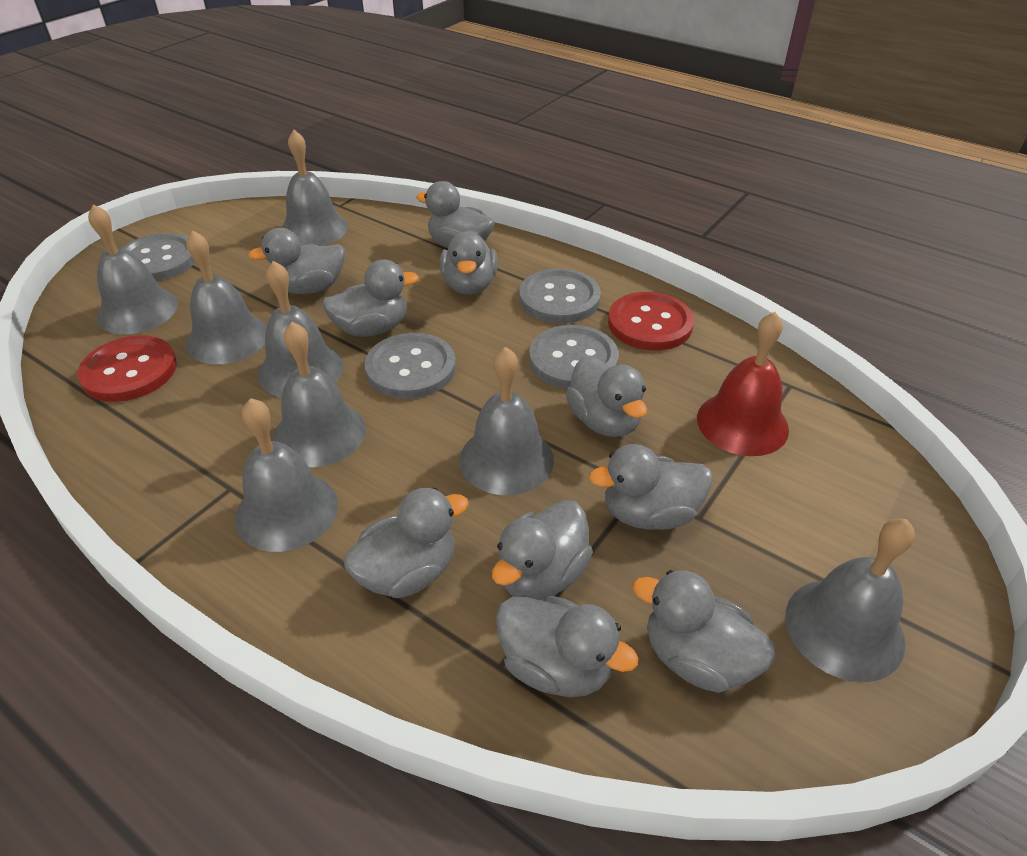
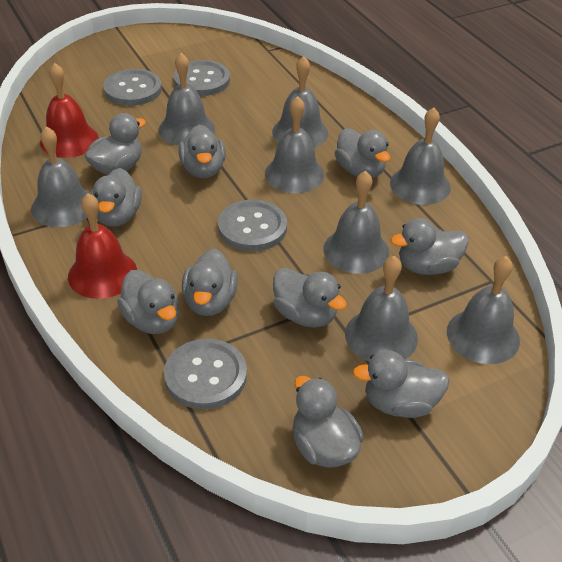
red bell: 1 -> 2
red button: 2 -> 0

